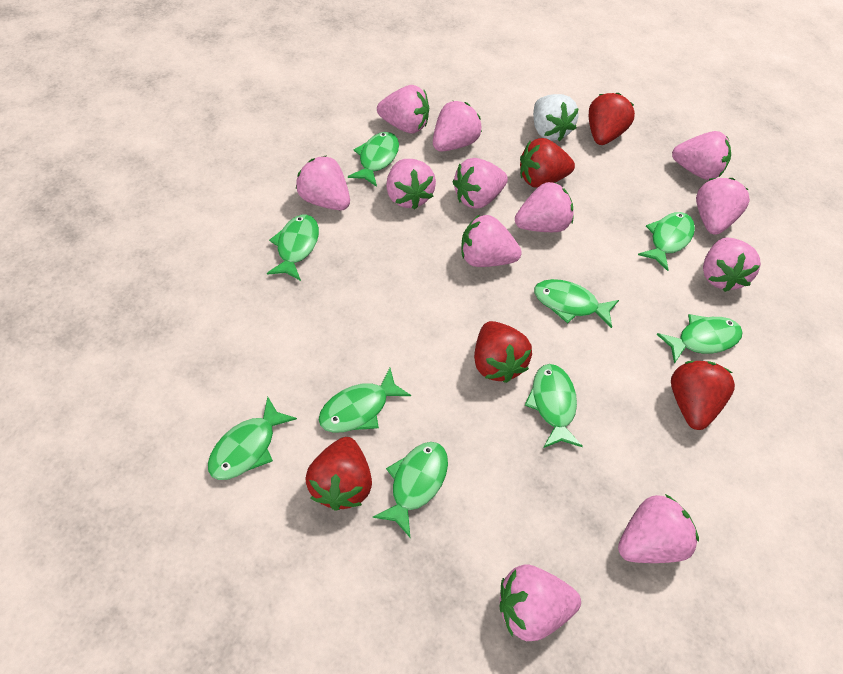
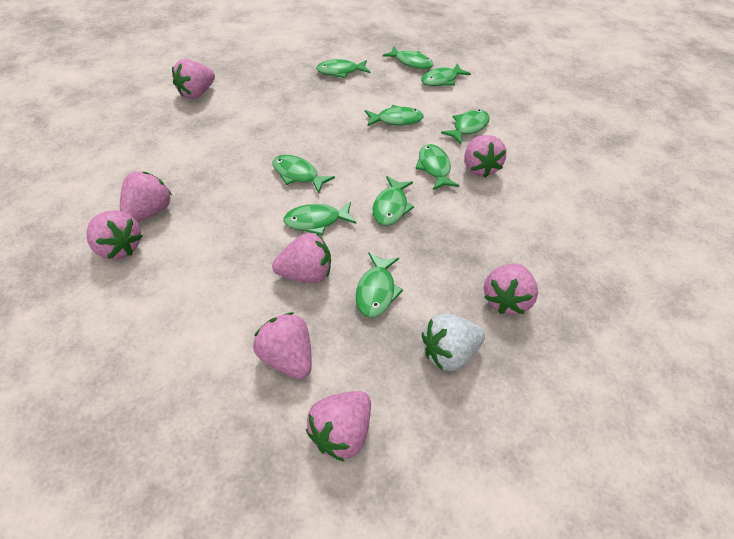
green fish: 9 -> 10
pink strawberry: 12 -> 8
red strawberry: 5 -> 0

